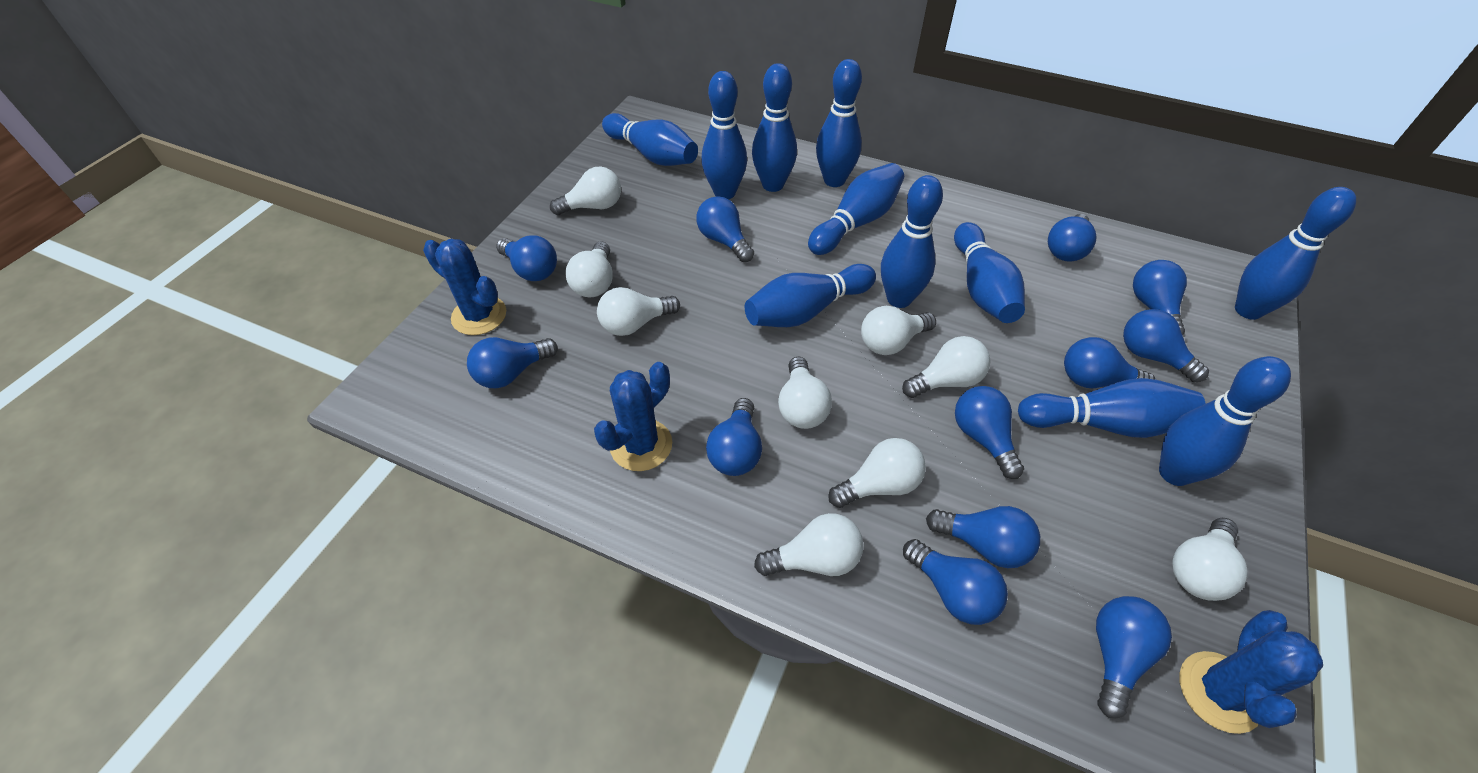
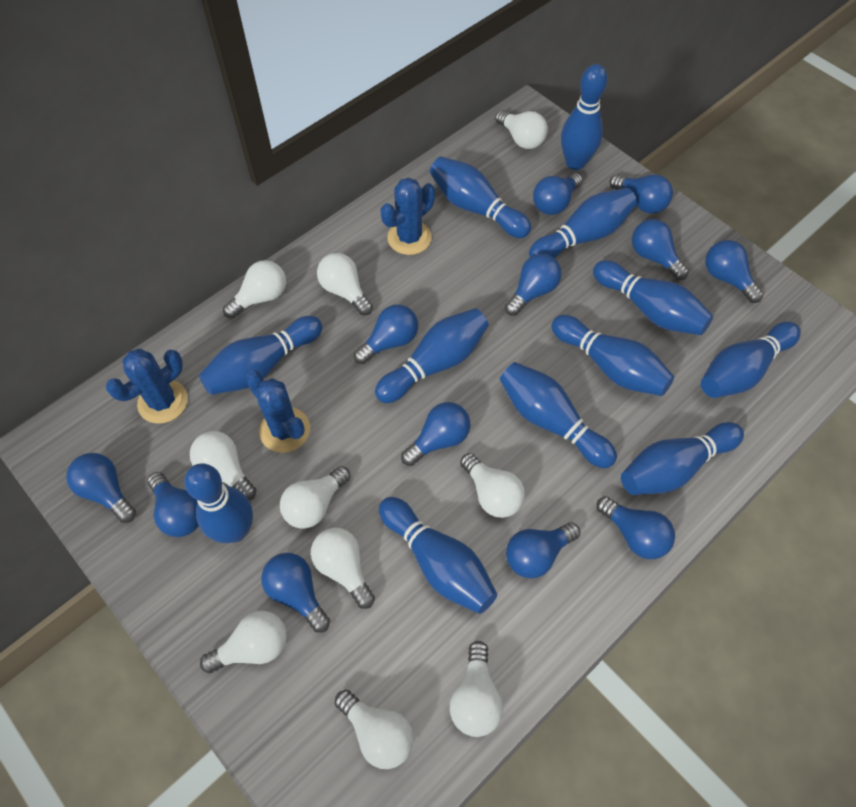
blue bowling pin: 11 -> 12
white light bulb: 9 -> 10

